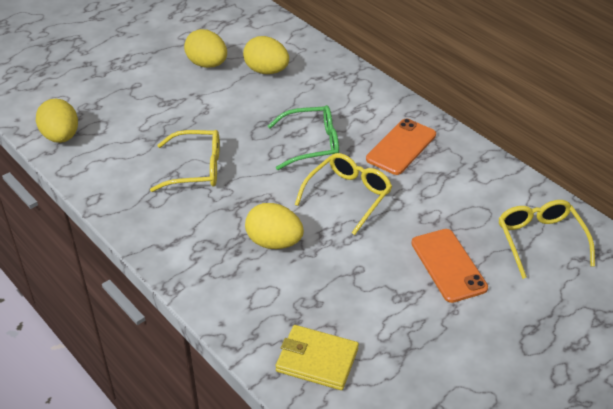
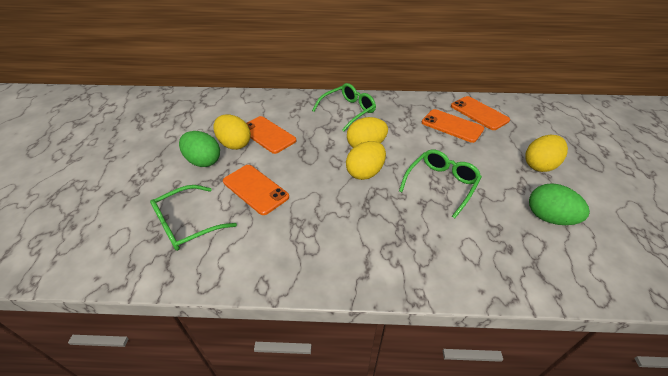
green egg: 0 -> 2
green glasses: 1 -> 3
orange phone: 2 -> 4
yellow glasses: 3 -> 0
yellow wallet: 1 -> 0

